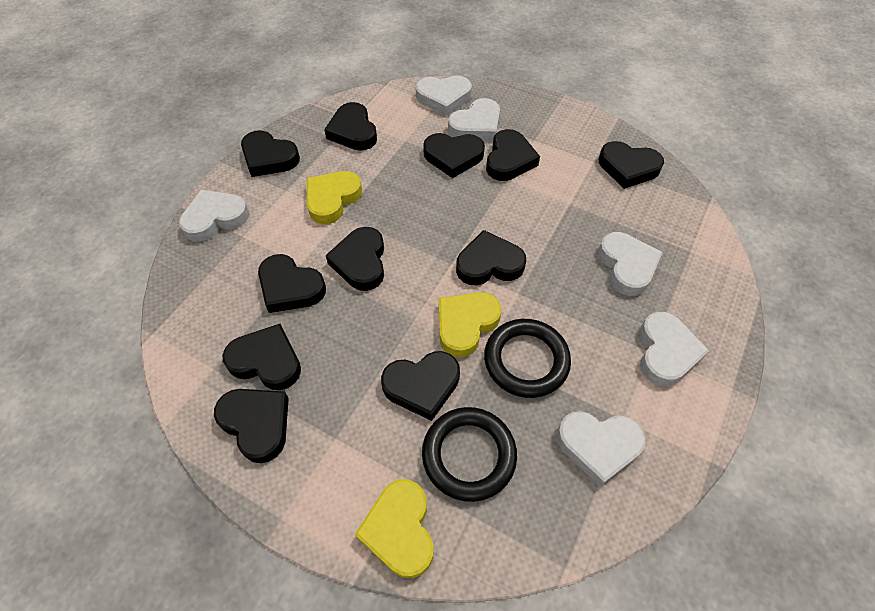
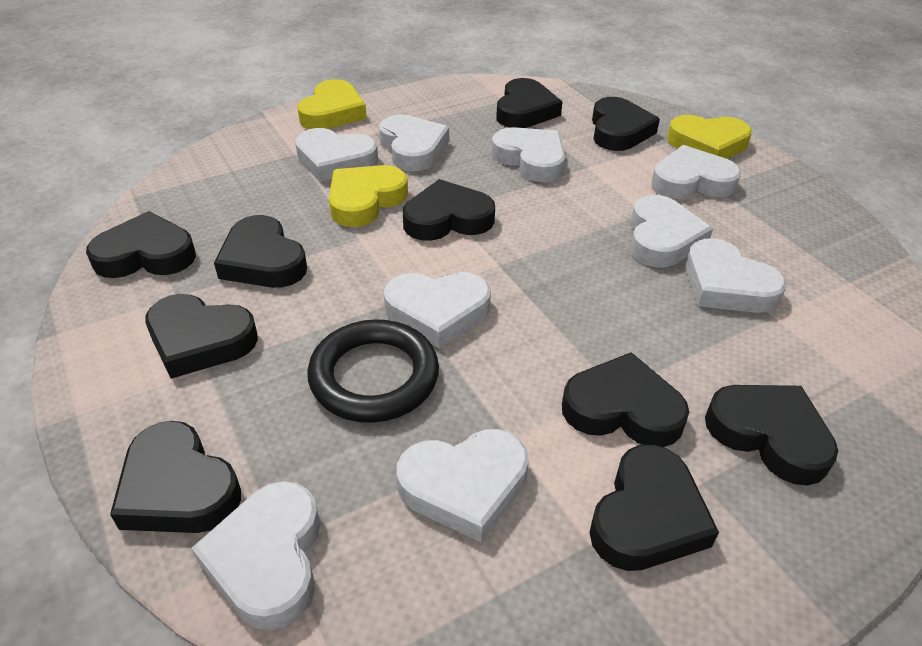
black heart: 11 -> 10
black ring: 2 -> 1
white heart: 6 -> 9

